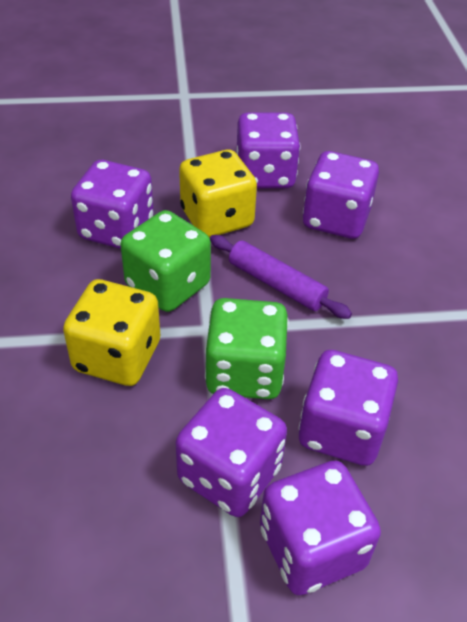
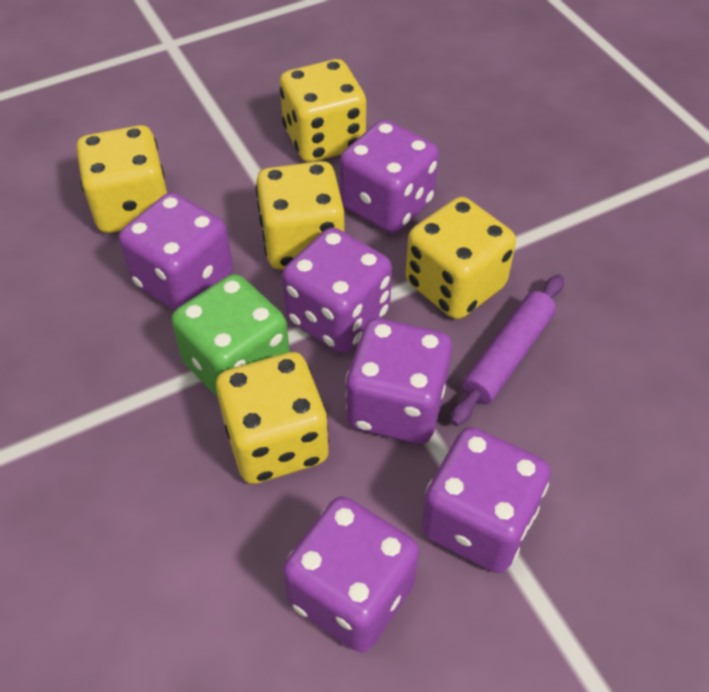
green dice: 2 -> 1
yellow dice: 2 -> 5

